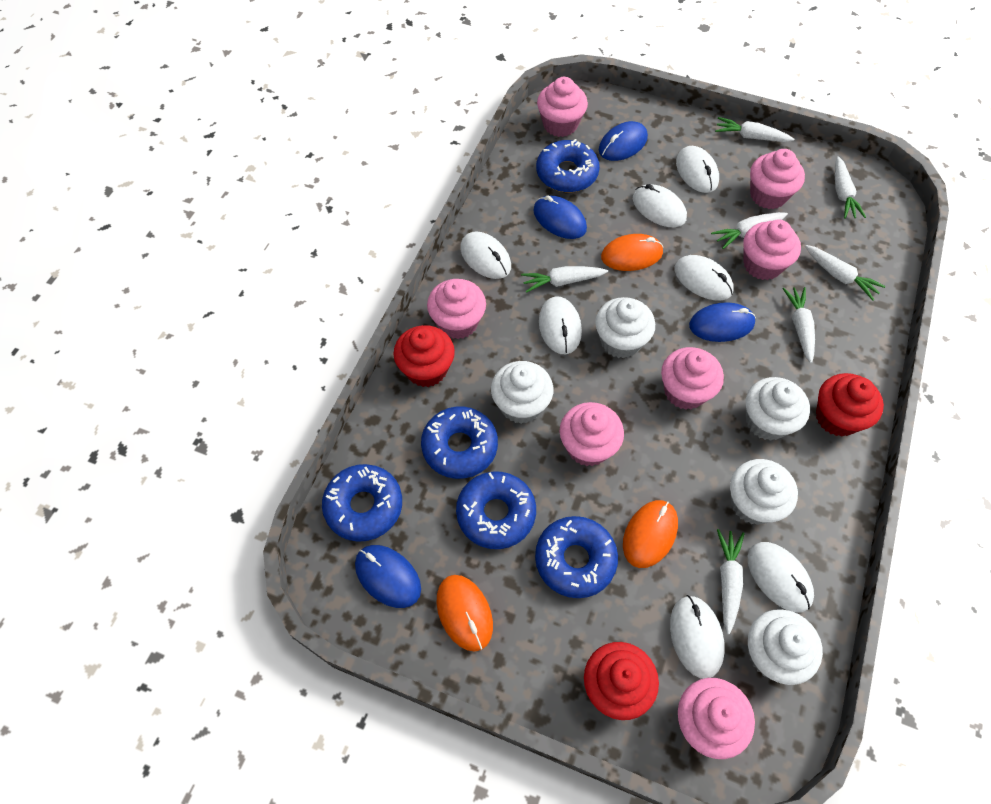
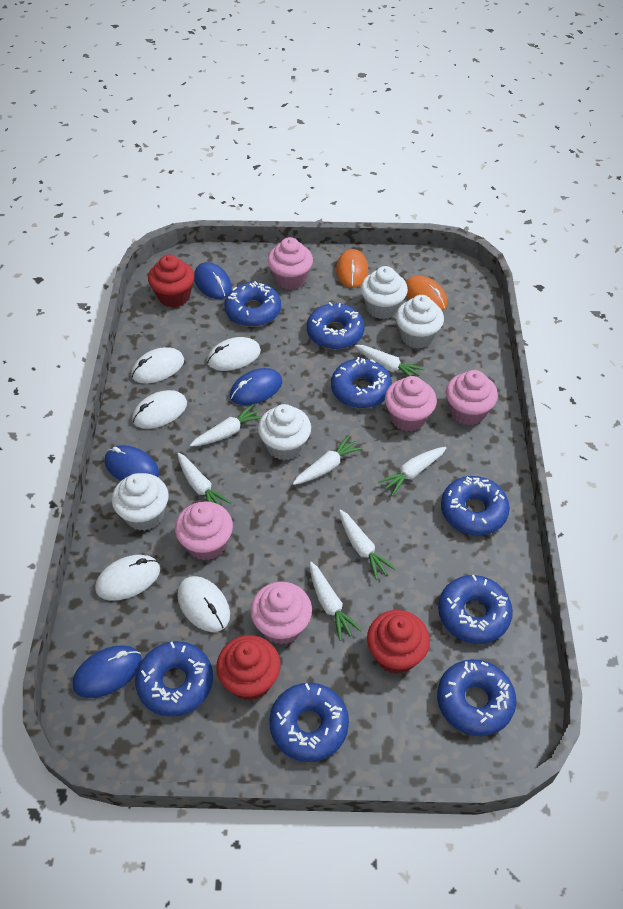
blue donut: 5 -> 8
orange mouse: 3 -> 2
pink cupcake: 7 -> 5
white cupcake: 5 -> 4
white mouse: 7 -> 5

